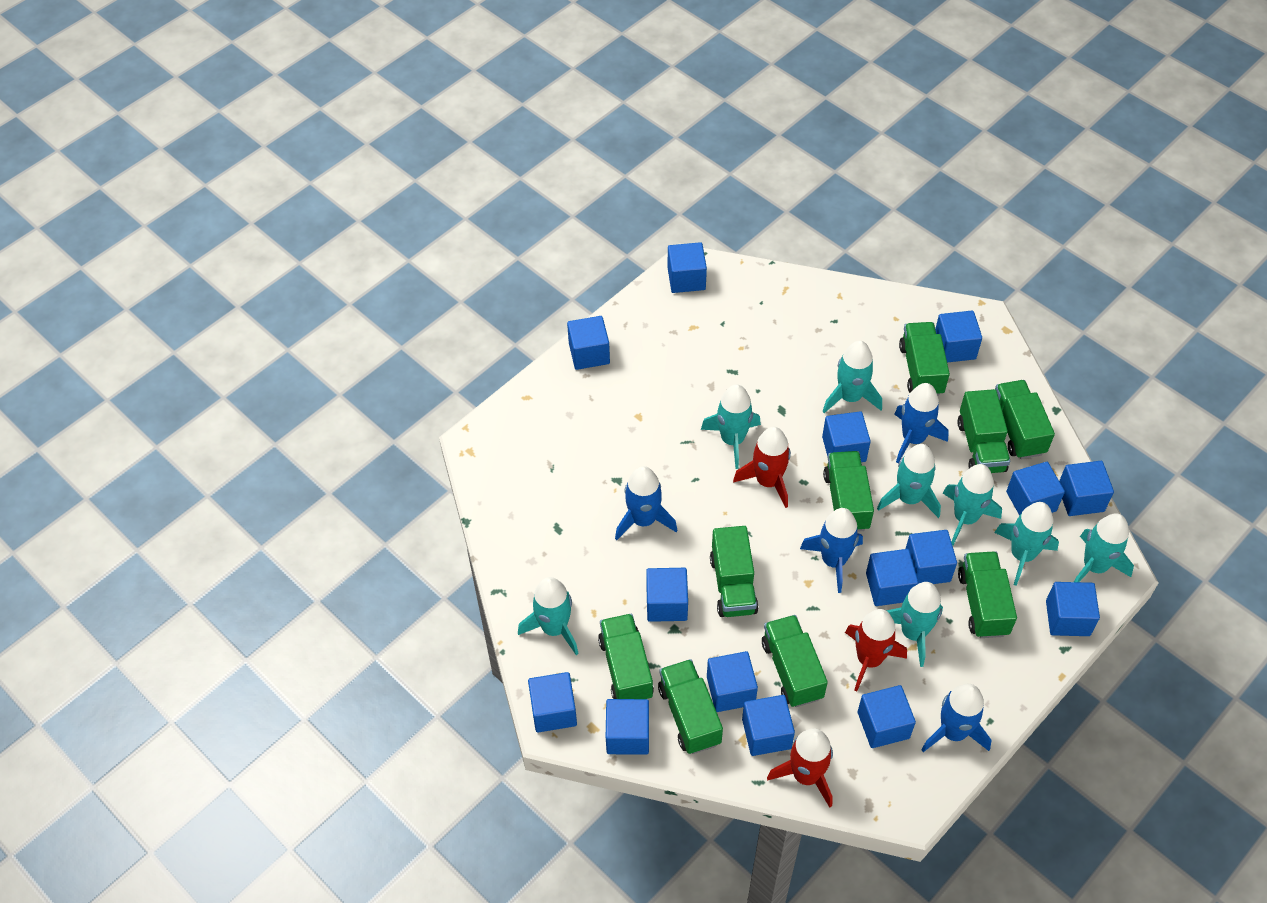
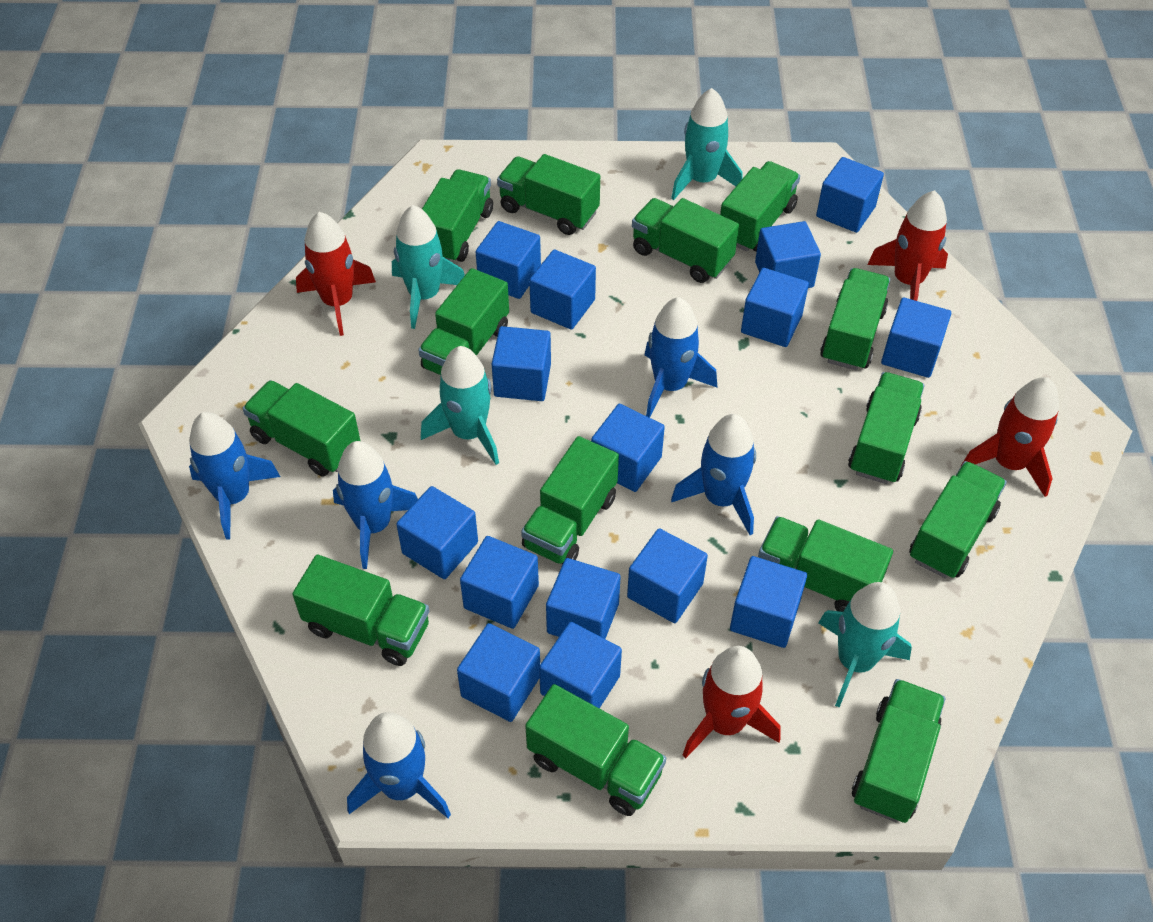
blue rocket: 4 -> 5
green truck: 9 -> 14
red rocket: 3 -> 4
turquoise rocket: 8 -> 4

